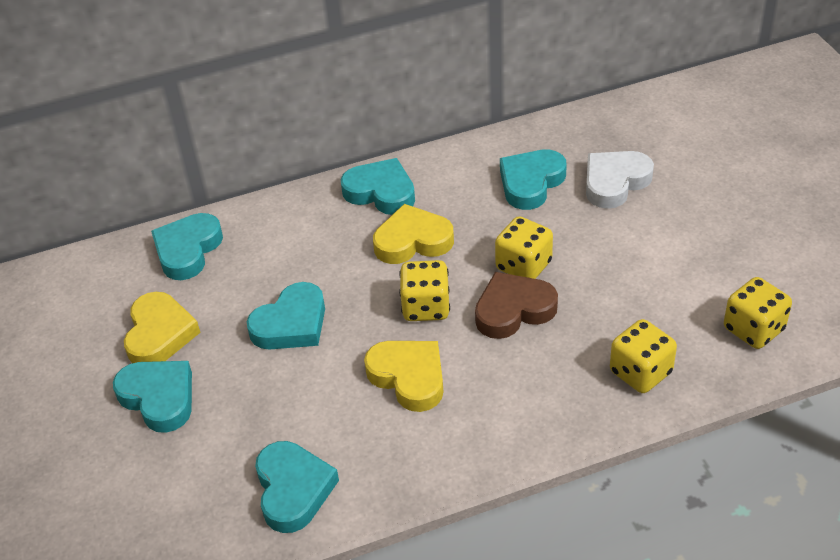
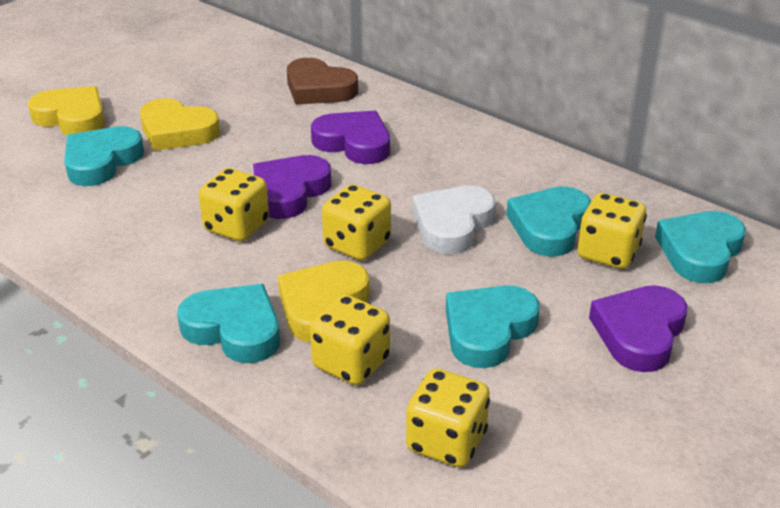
purple heart: 0 -> 3
turquoise heart: 6 -> 5
yellow dice: 4 -> 5

